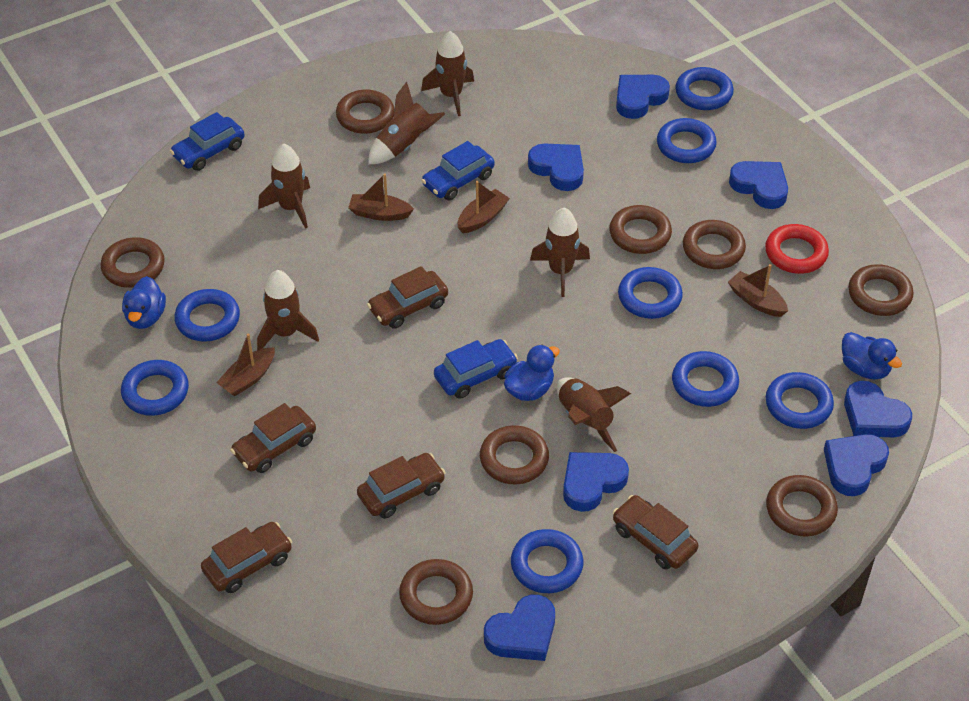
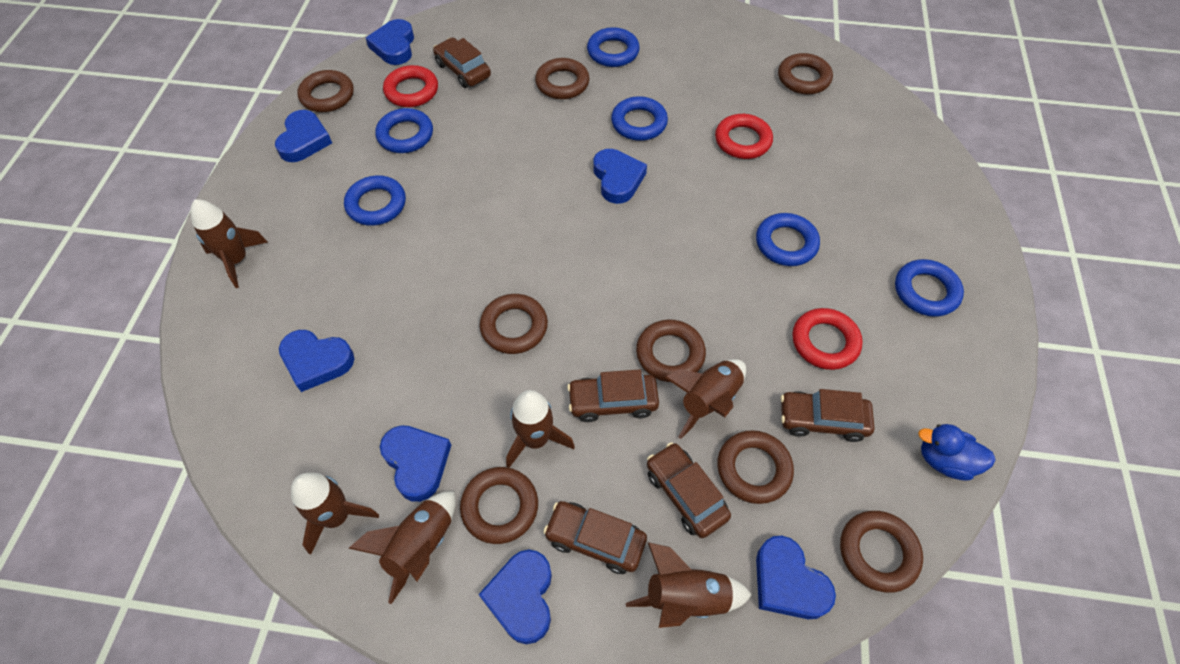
blue car: 3 -> 0
blue duck: 3 -> 1
blue ring: 8 -> 6
brown boat: 4 -> 0
red ring: 1 -> 3

